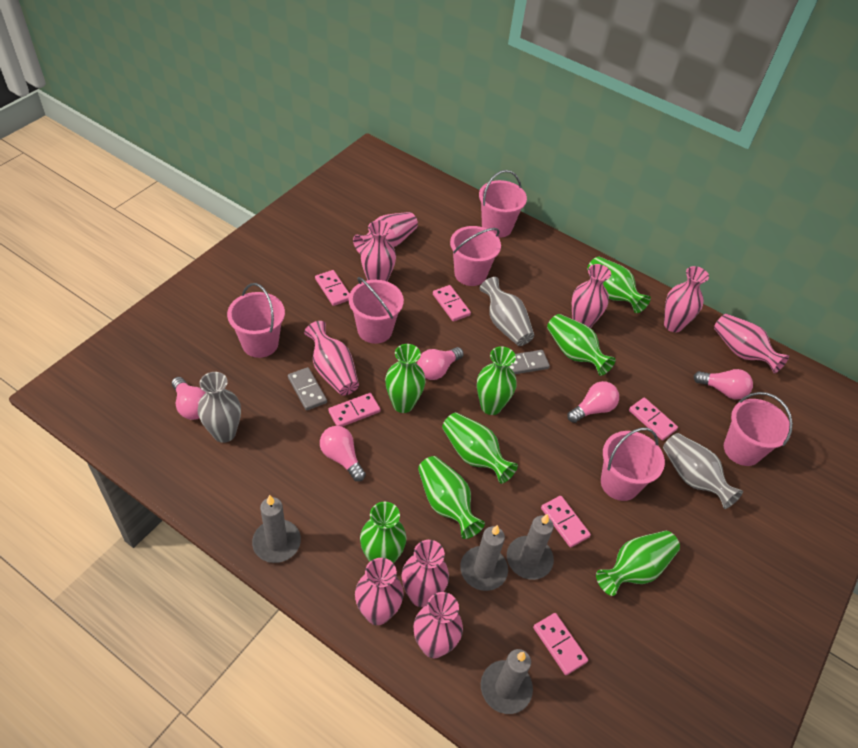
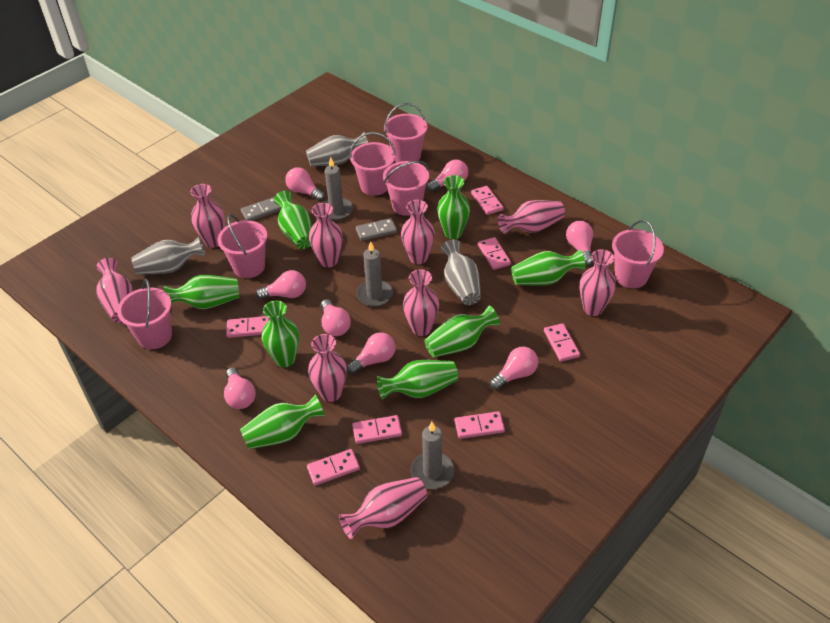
grey candle: 4 -> 3
pink domino: 6 -> 7
pink light bulb: 5 -> 8

